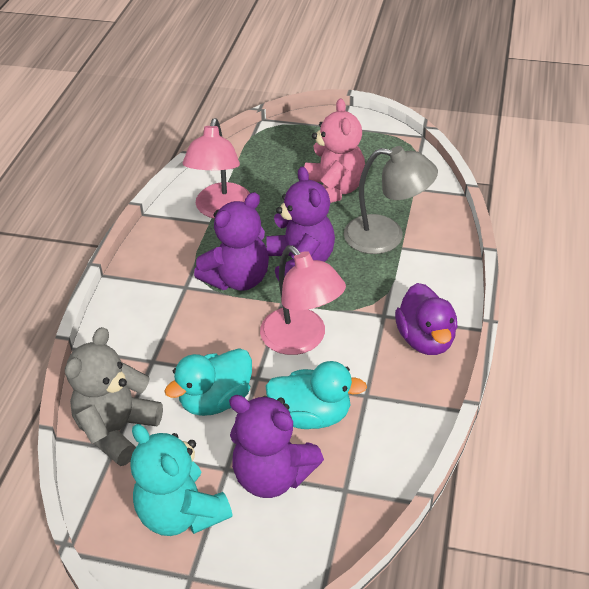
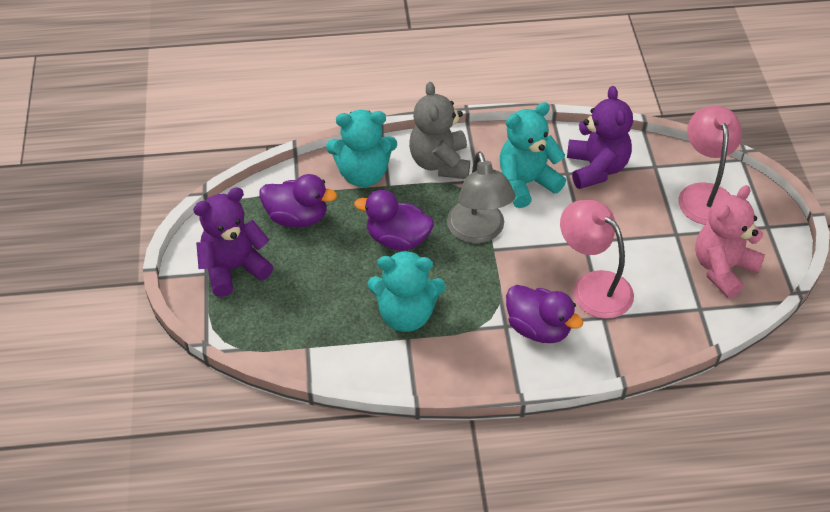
purple duck: 1 -> 3
purple teddy bear: 3 -> 2
turquoise duck: 2 -> 0
turquoise teddy bear: 1 -> 3

